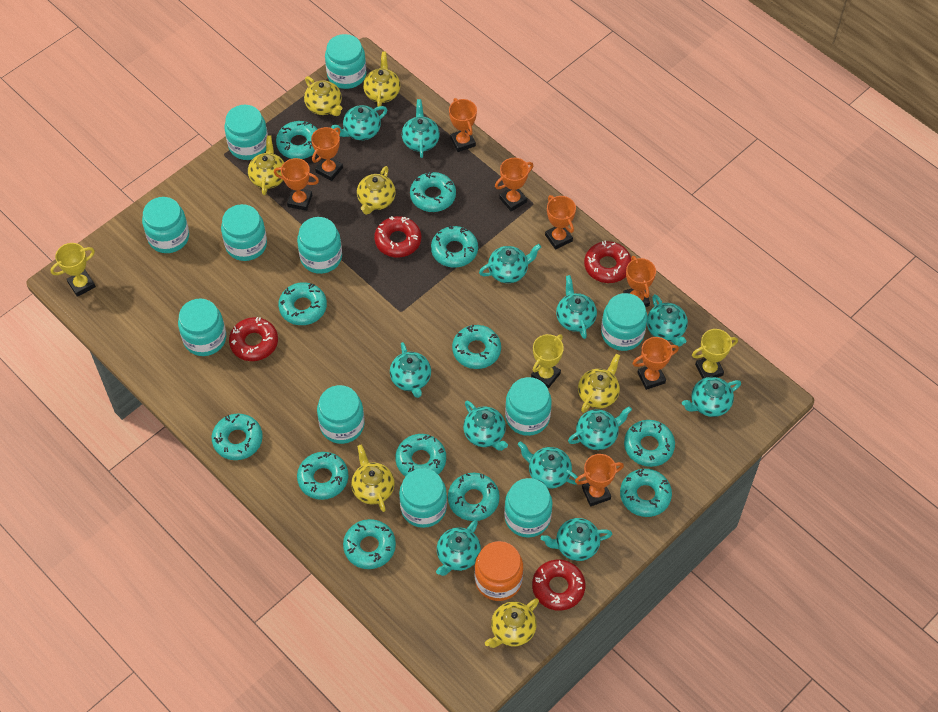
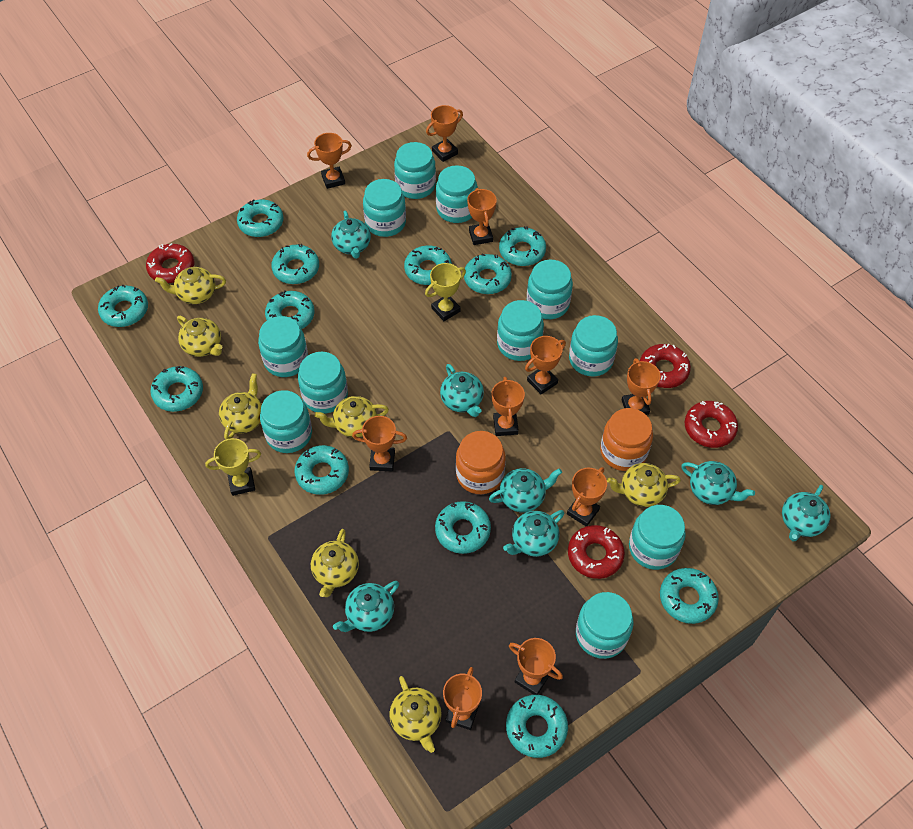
orange jar: 1 -> 2
orange trophy: 8 -> 10
turquoise teapot: 12 -> 7
yellow trophy: 3 -> 2

